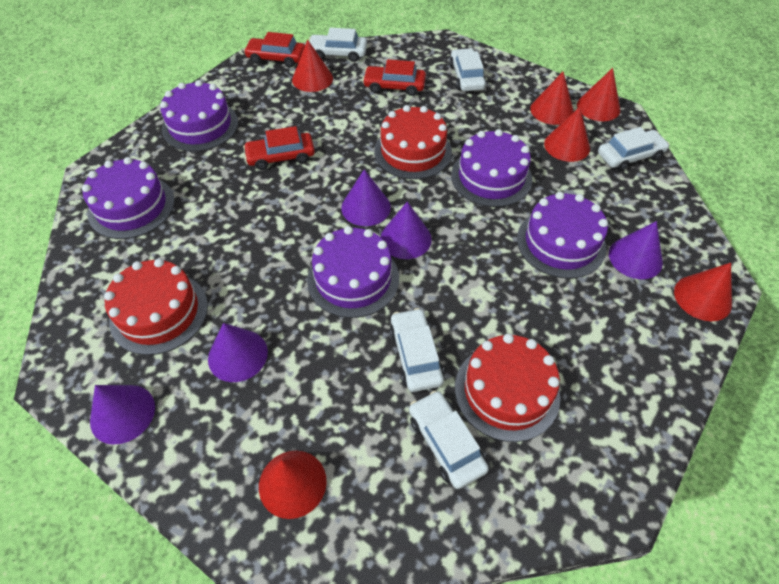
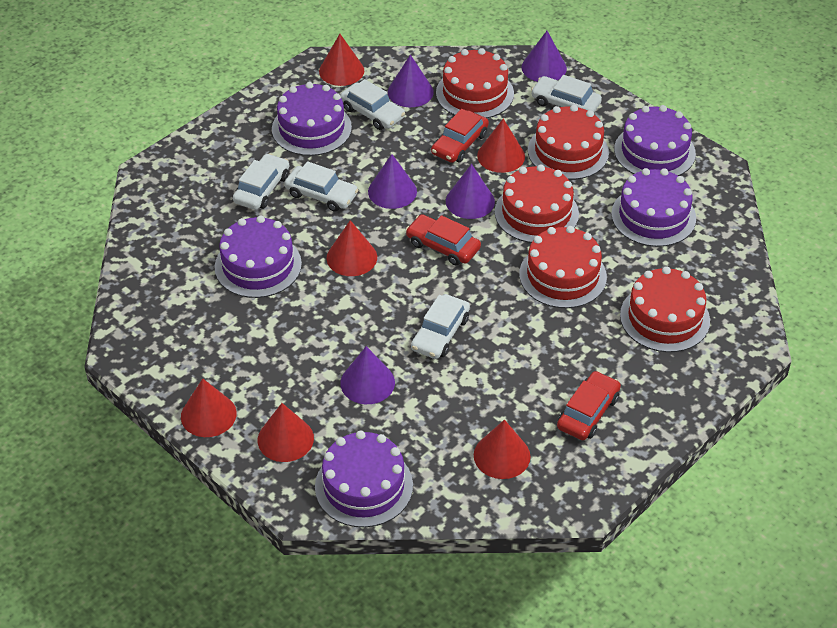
red cake: 3 -> 5

